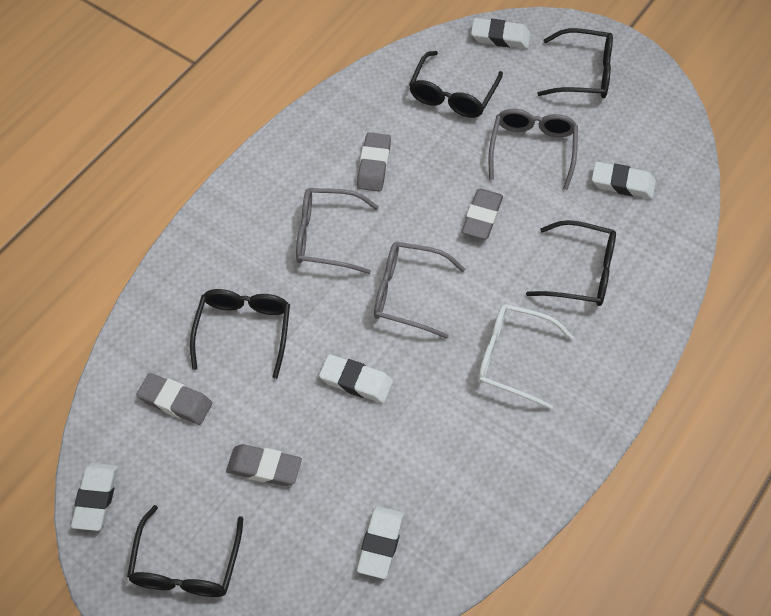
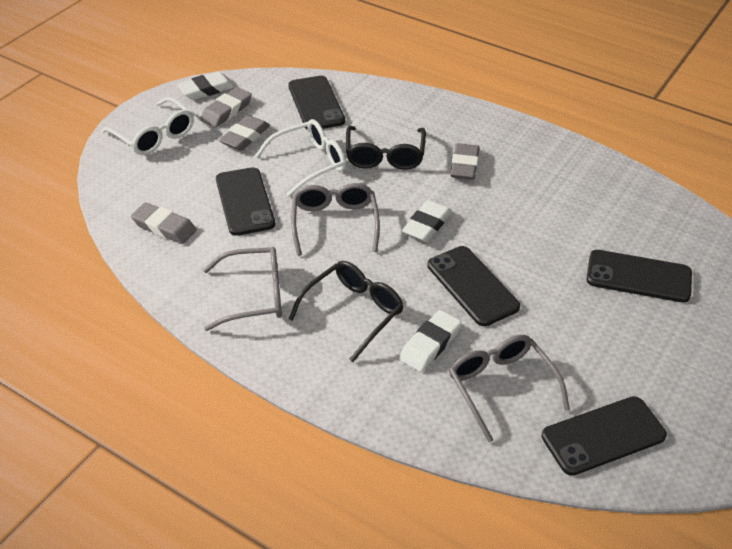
black glasses: 5 -> 2
black phone: 0 -> 5
white eraser: 5 -> 3
white glasses: 1 -> 2

